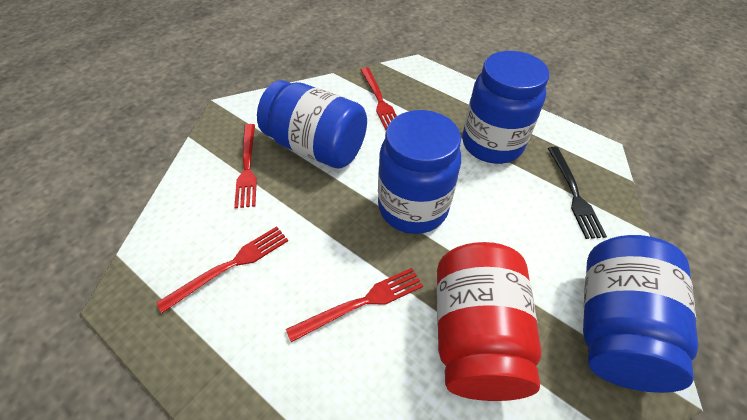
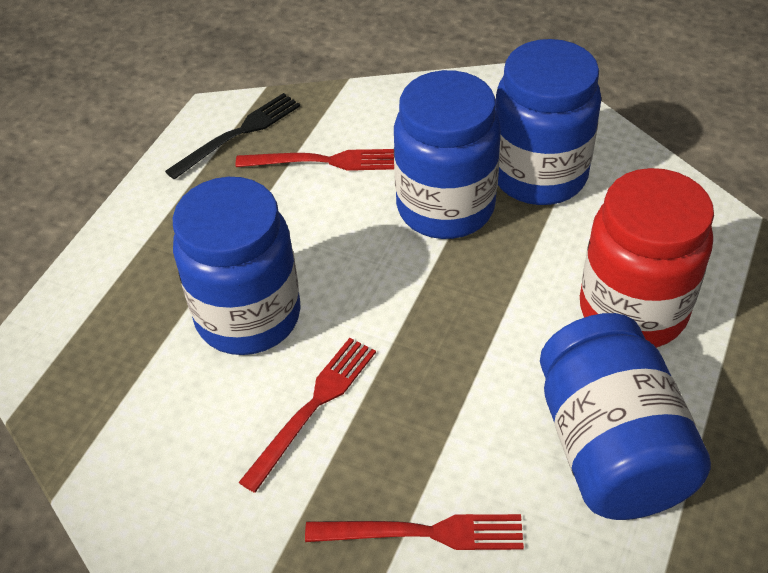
red fork: 4 -> 3

